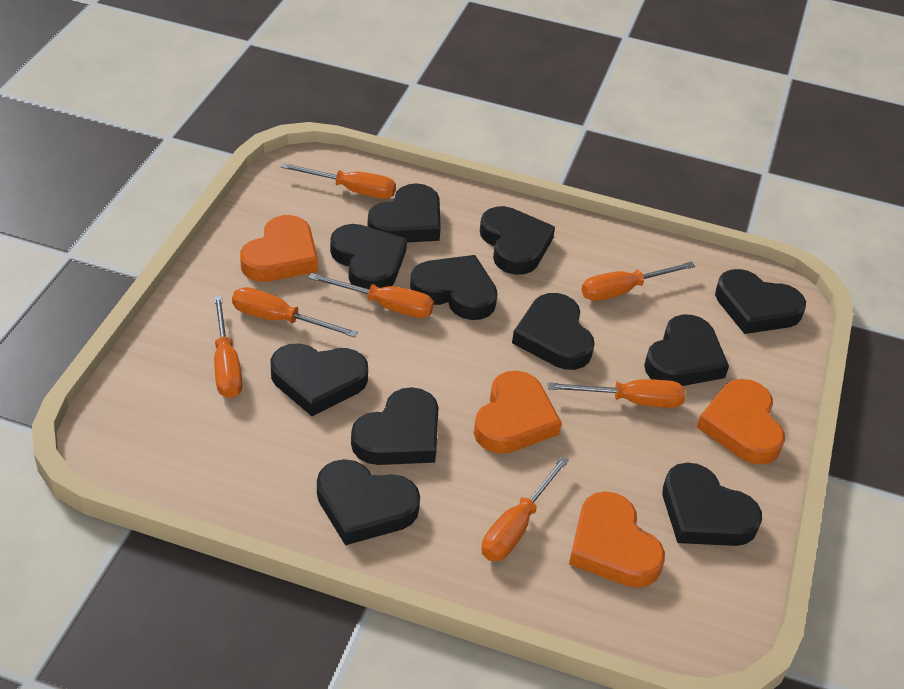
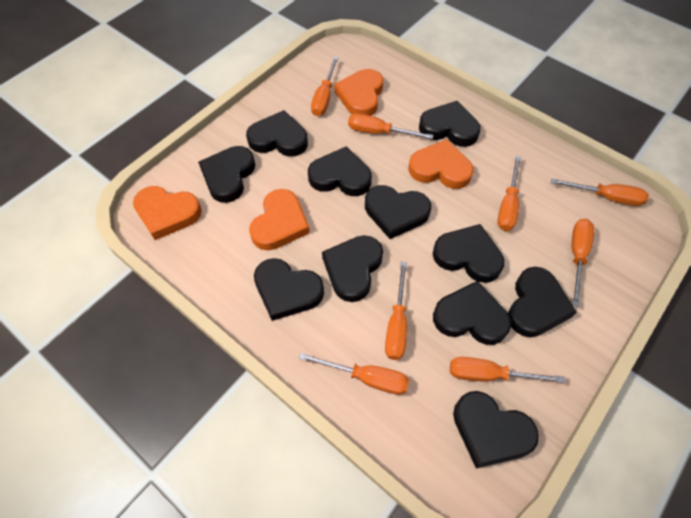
orange screwdriver: 7 -> 8

